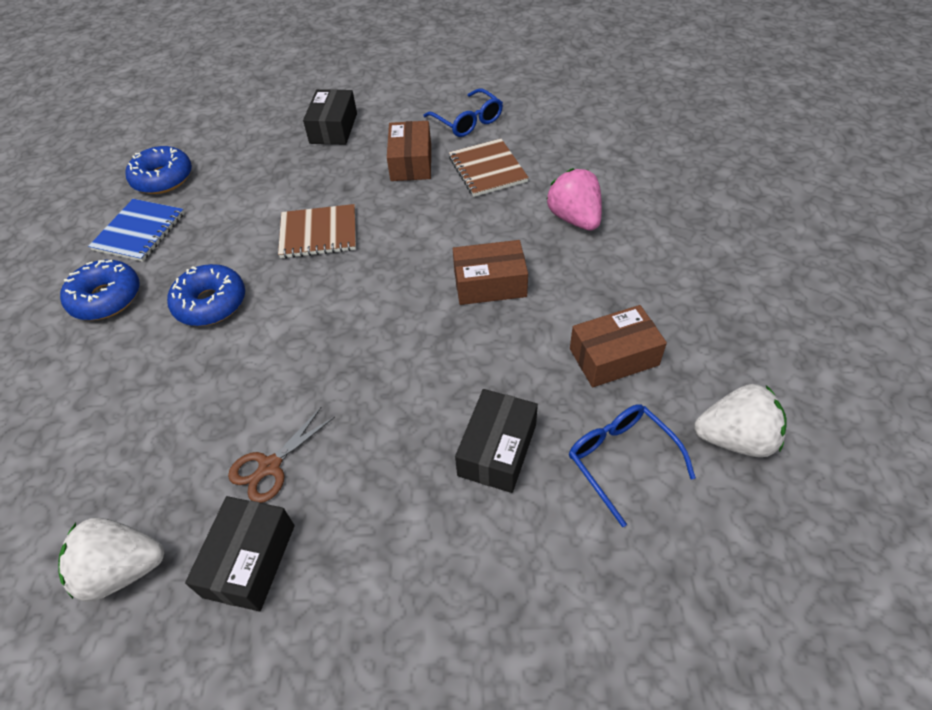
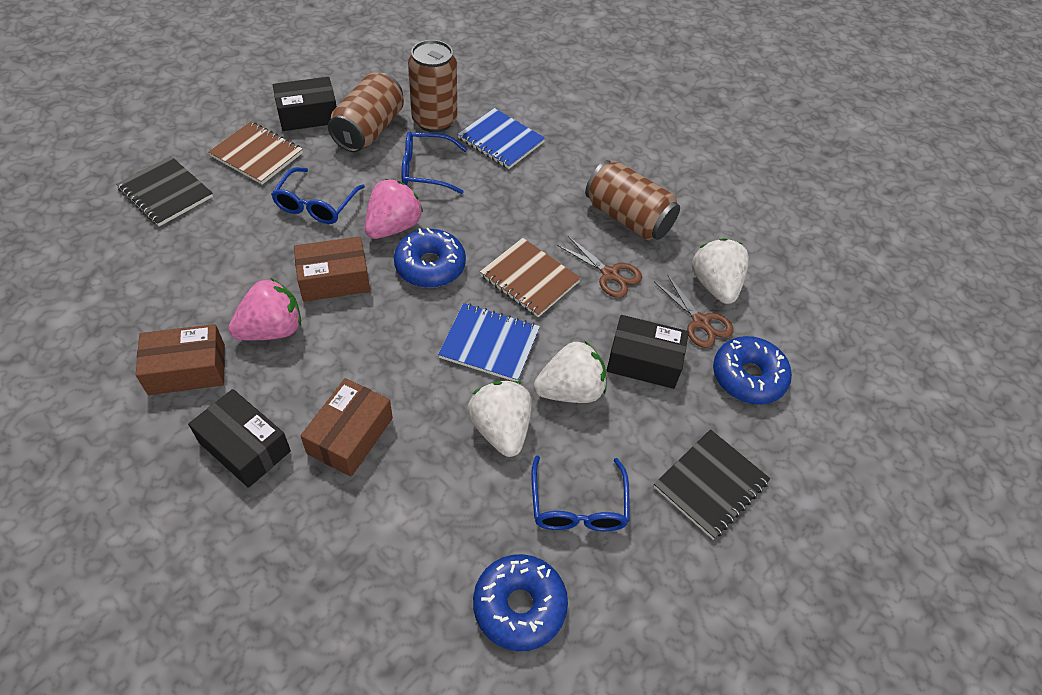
black notebook: 0 -> 2
blue glasses: 2 -> 3
blue notebook: 1 -> 2
brown can: 0 -> 3
brown scissors: 1 -> 2
pink strawberry: 1 -> 2
white strawberry: 2 -> 3

